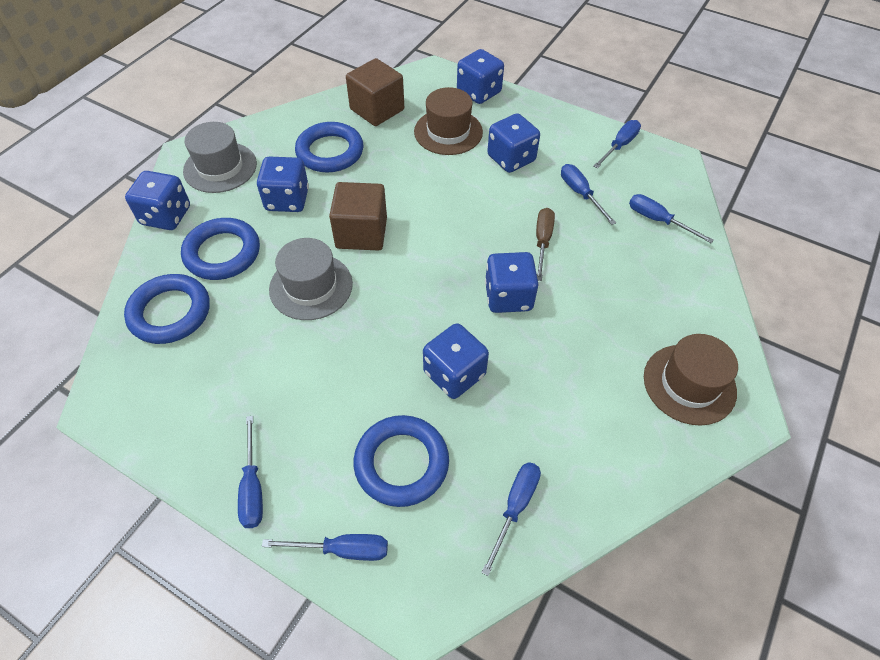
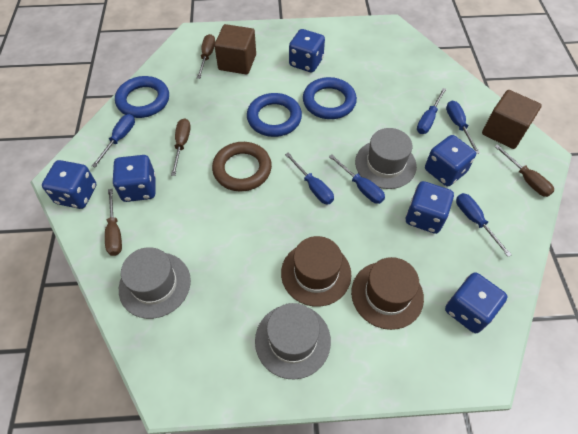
blue ring: 4 -> 3
brown ring: 0 -> 1
brown screwdriver: 1 -> 4
grey hat: 2 -> 3

